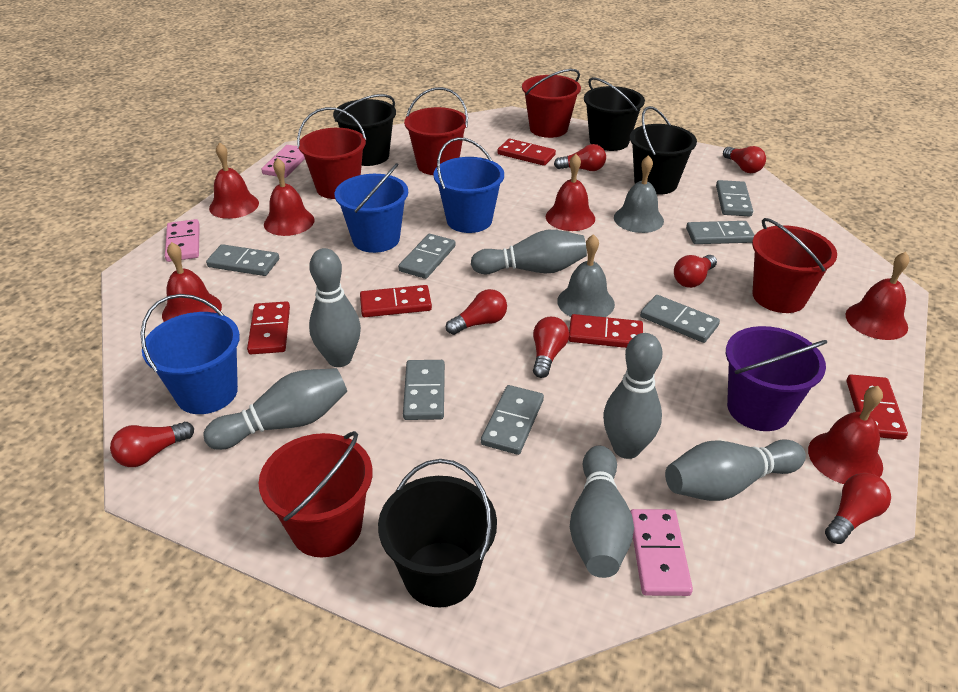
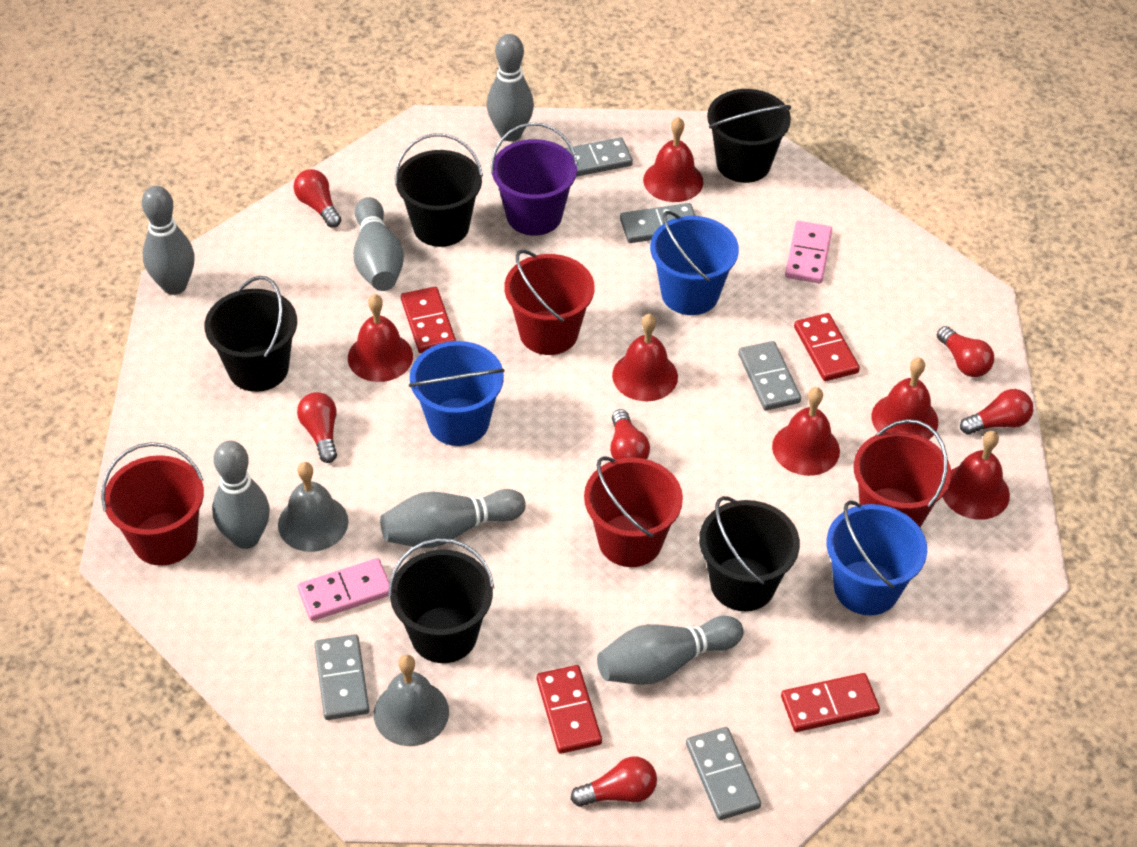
black bucket: 4 -> 5
grey domino: 7 -> 5
pink domino: 3 -> 2
red bucket: 5 -> 4
red domino: 5 -> 4
red light bulb: 7 -> 6

